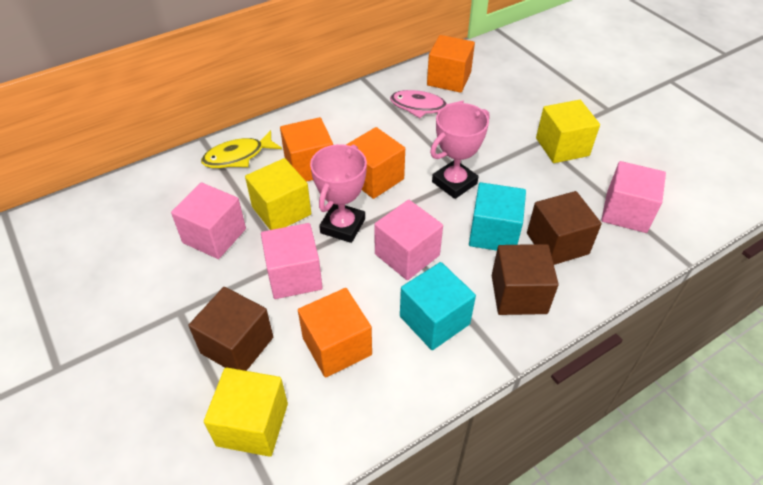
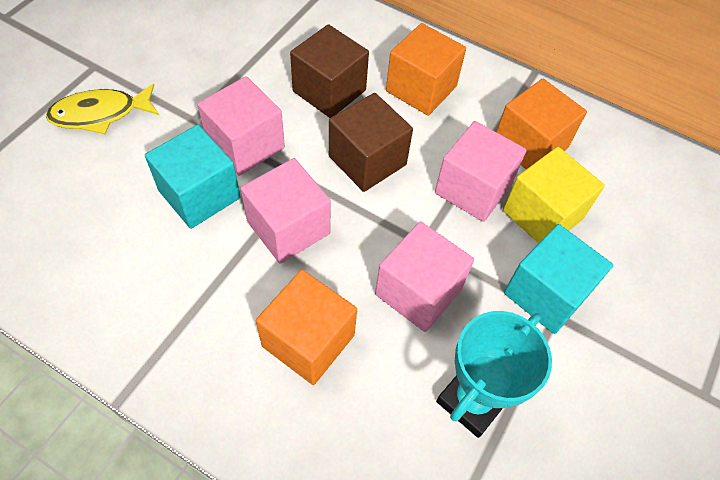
brown cube: 3 -> 2
orange cube: 4 -> 3
pink fish: 1 -> 0
pink trophy: 2 -> 0
turquoise trophy: 0 -> 1
yellow cube: 3 -> 1

